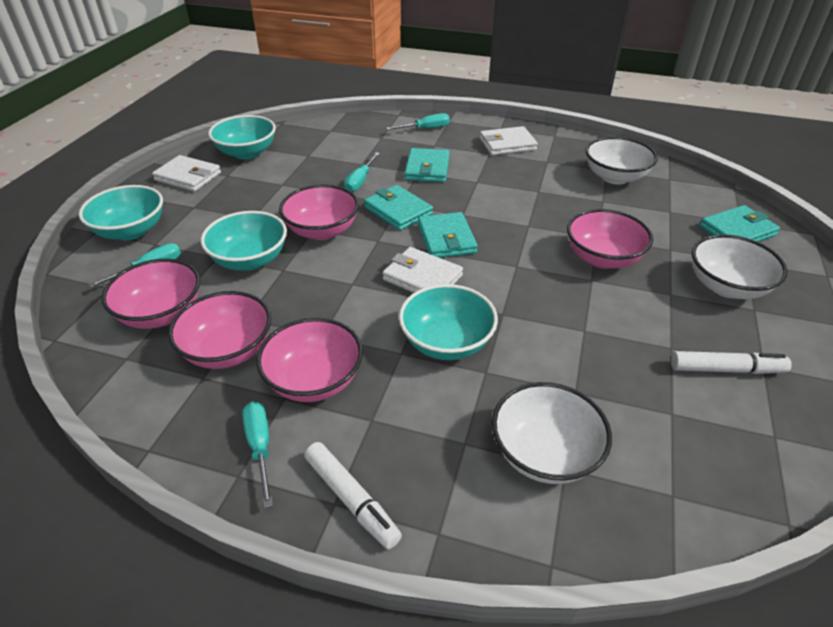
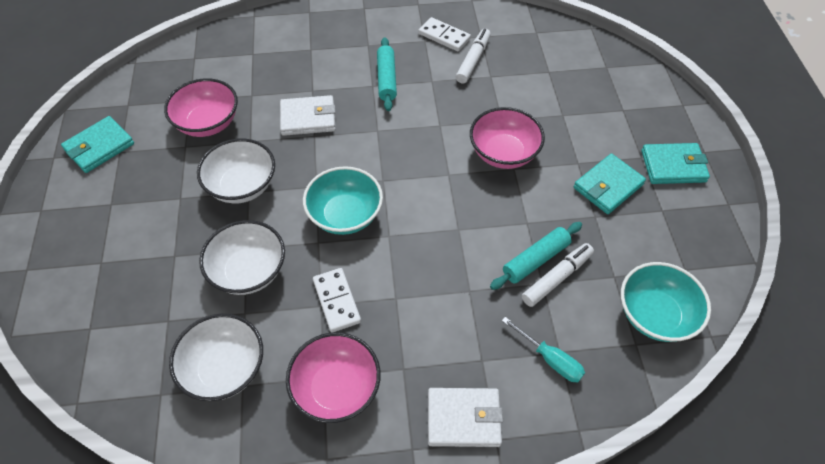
pink bowl: 5 -> 3
turquoise bowl: 4 -> 2
turquoise rolling pin: 0 -> 2
turquoise screwdriver: 4 -> 1
turquoise wallet: 4 -> 3
white domino: 0 -> 2
white wallet: 3 -> 2

